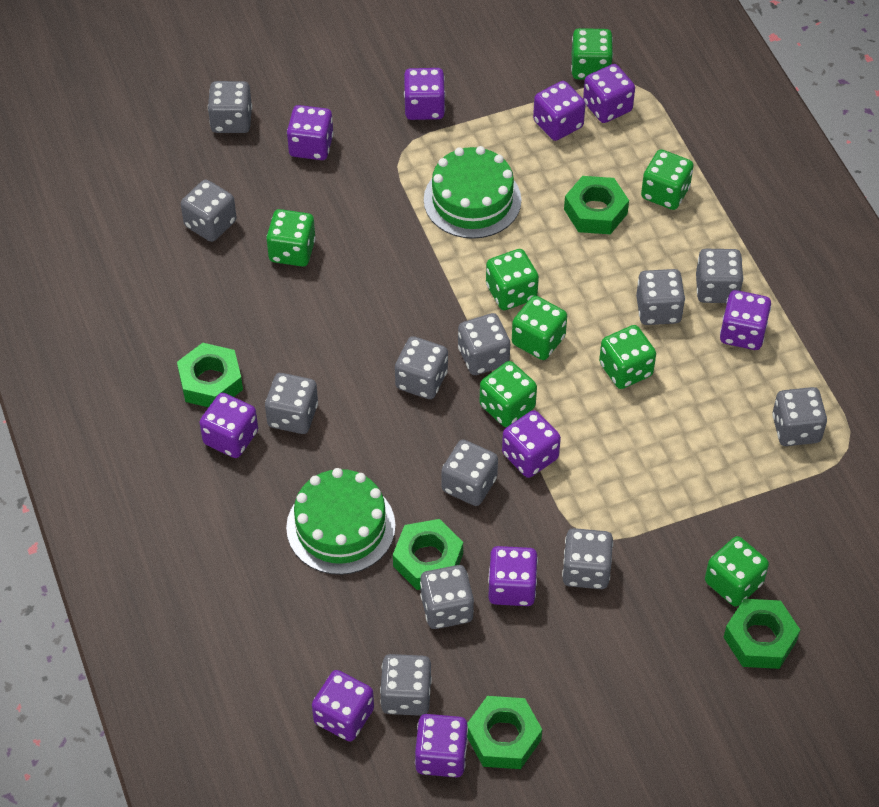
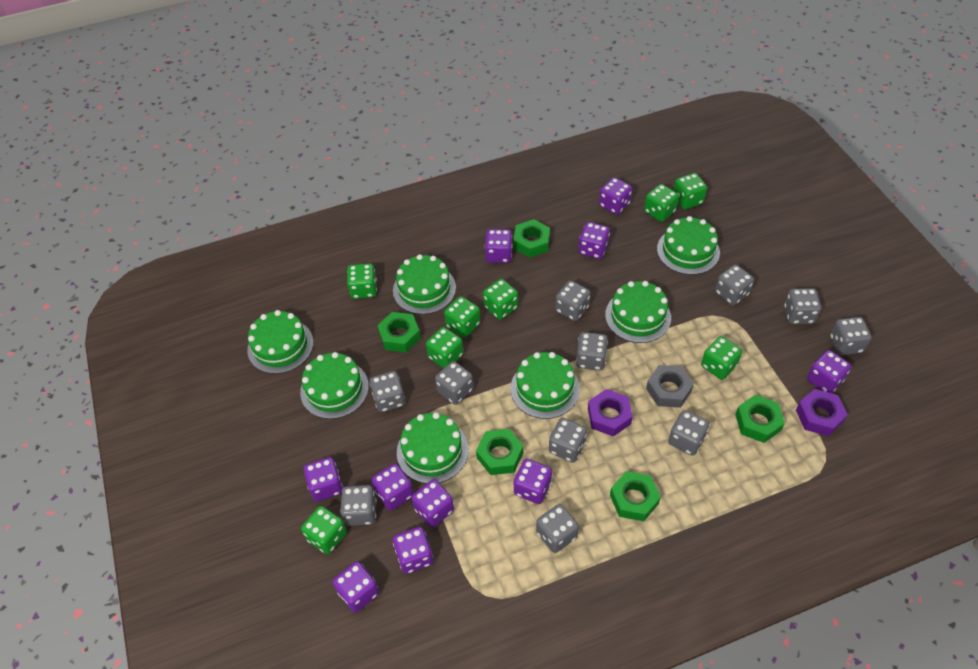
green cake: 2 -> 7
grey dice: 12 -> 11
grey nut: 0 -> 1
purple nut: 0 -> 2

